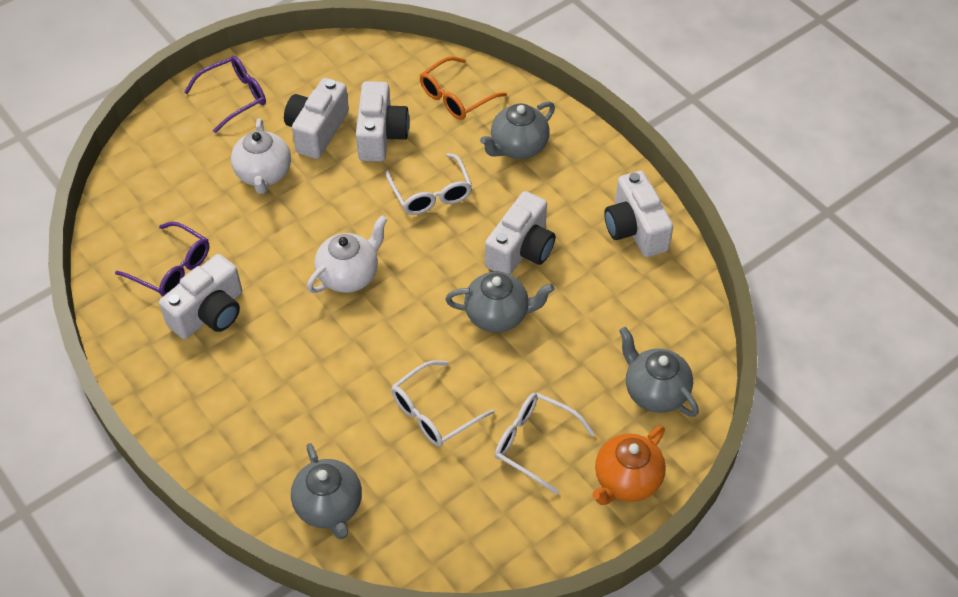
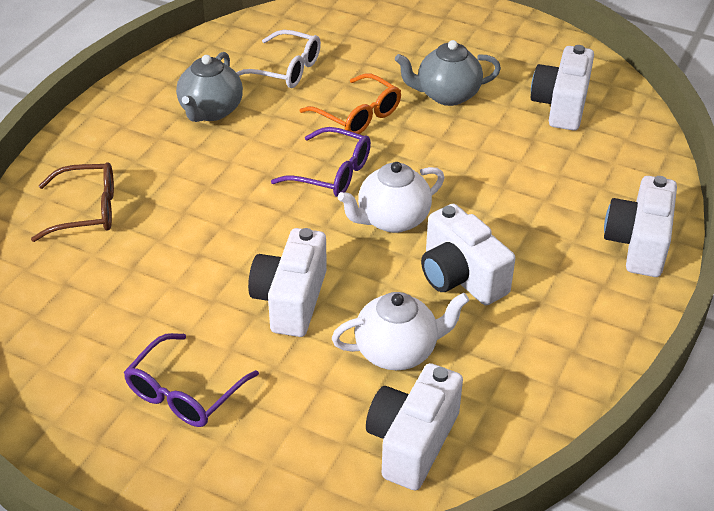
brown glasses: 0 -> 1
grey teapot: 4 -> 2
orange teapot: 1 -> 0
white glasses: 3 -> 1

